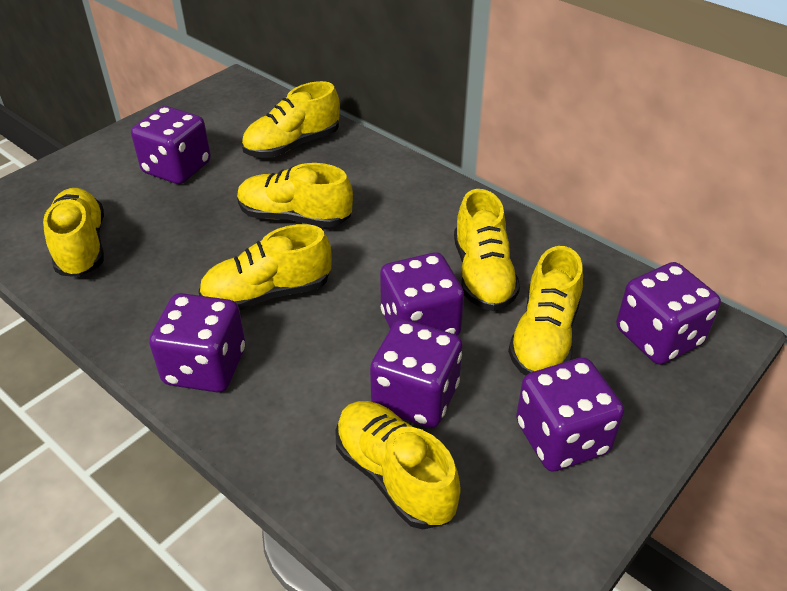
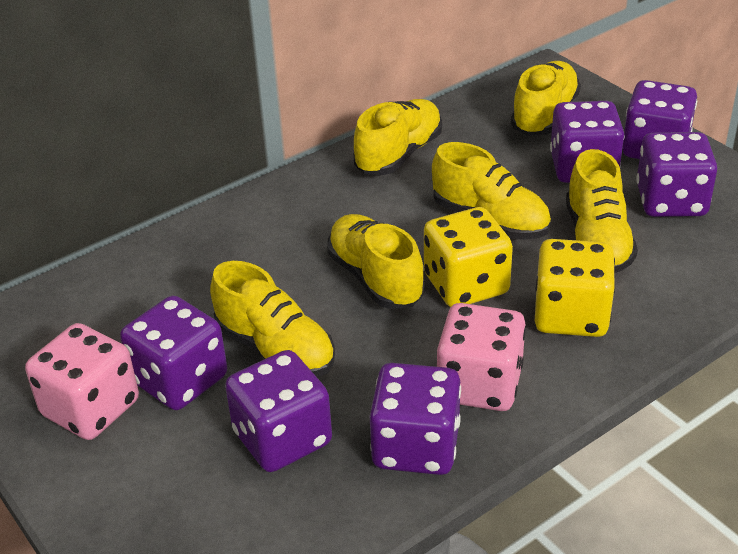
pink dice: 0 -> 2
yellow dice: 0 -> 2
yellow shoe: 7 -> 6

